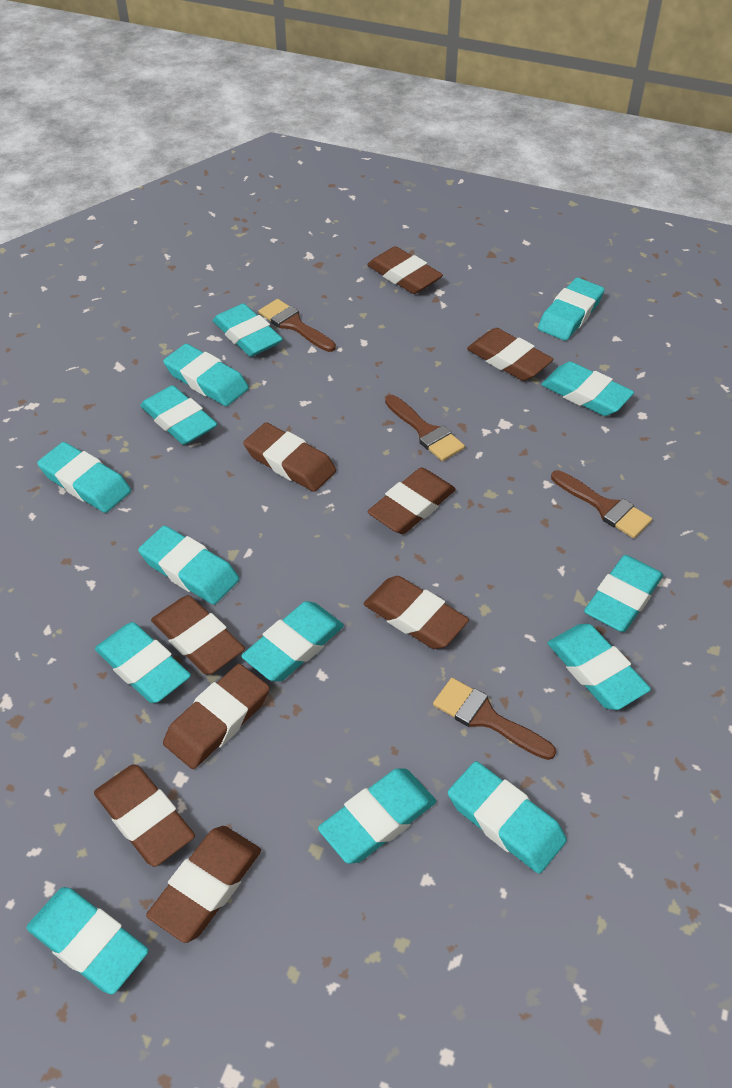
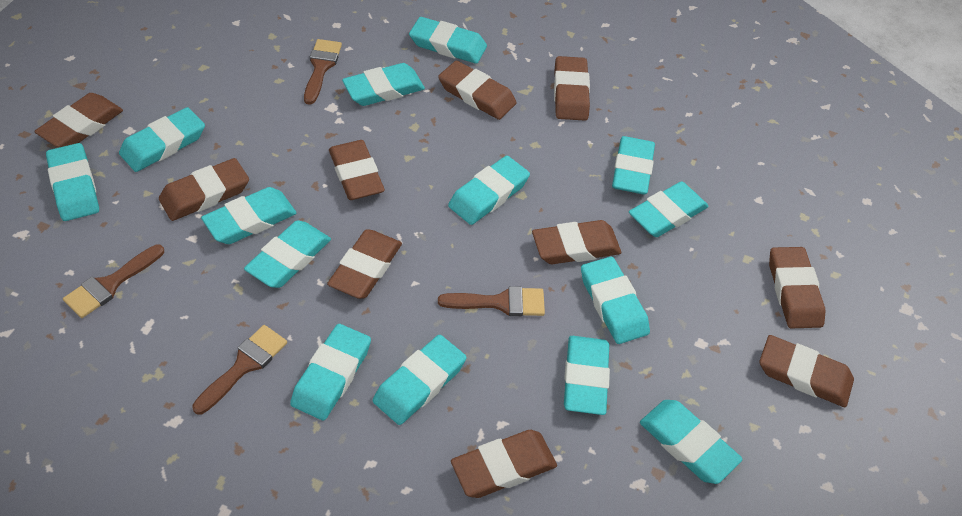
brown eraser: 9 -> 10

